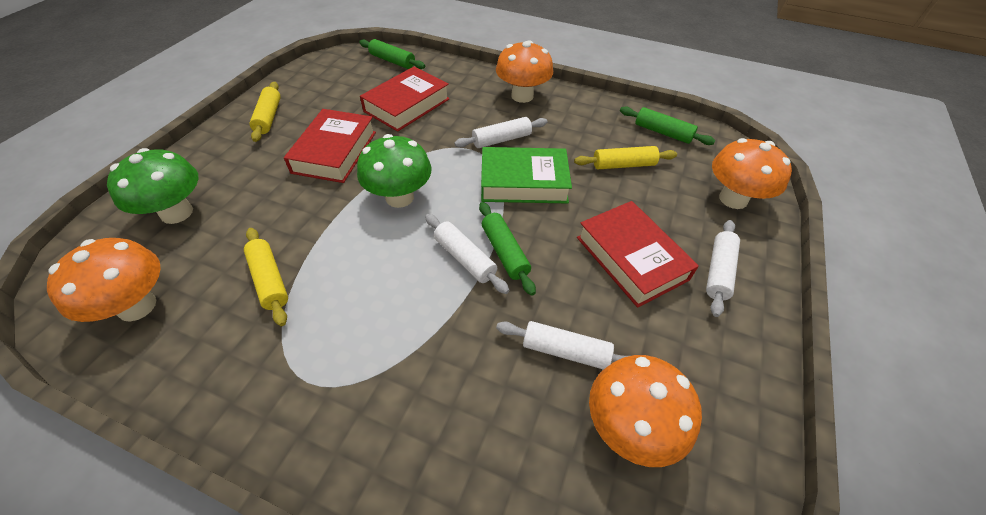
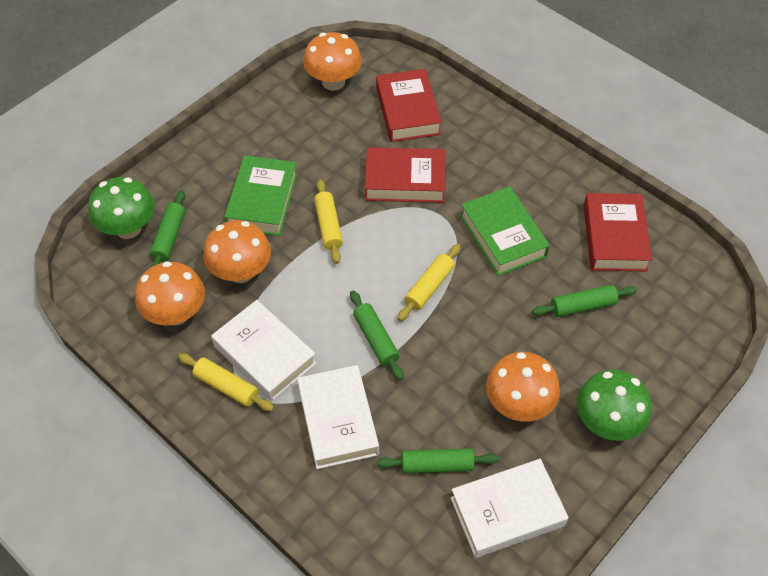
green book: 1 -> 2
green rolling pin: 3 -> 4
white book: 0 -> 3
white rolling pin: 4 -> 0

